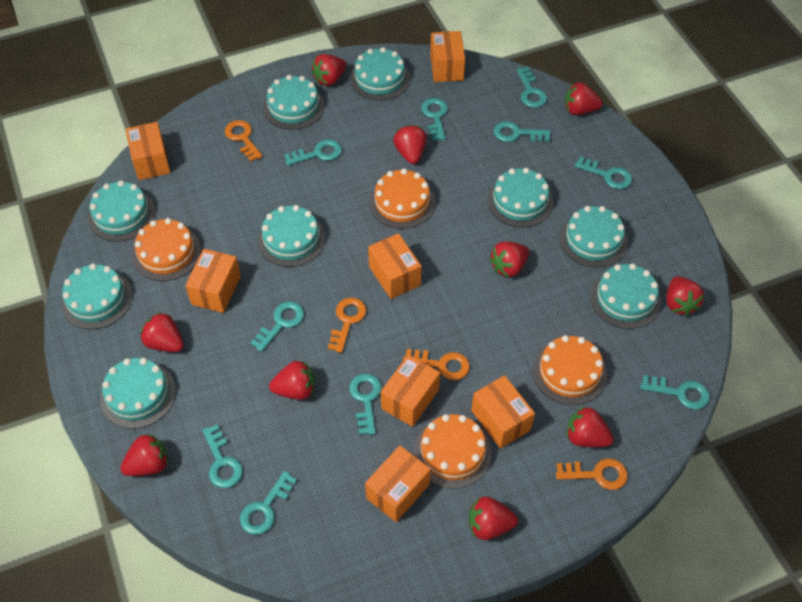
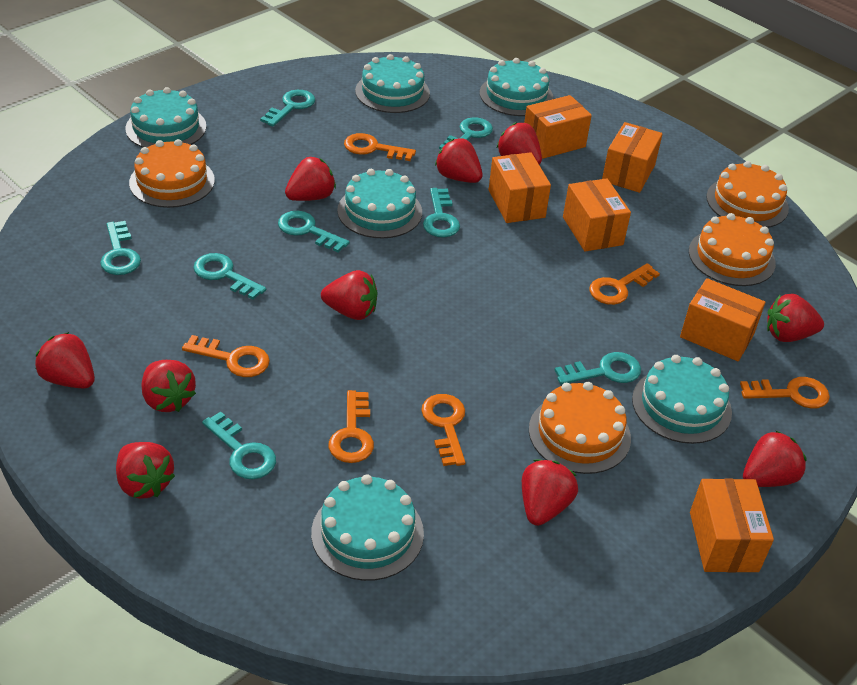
orange box: 7 -> 6
orange key: 4 -> 6
turquoise cake: 9 -> 6
turquoise key: 10 -> 8

